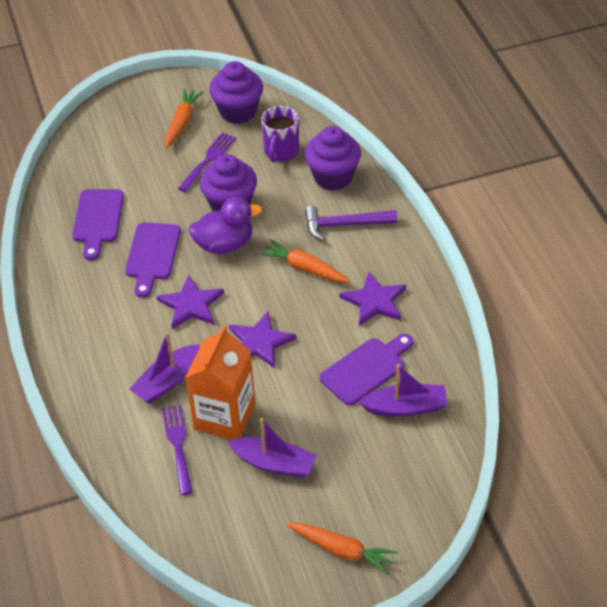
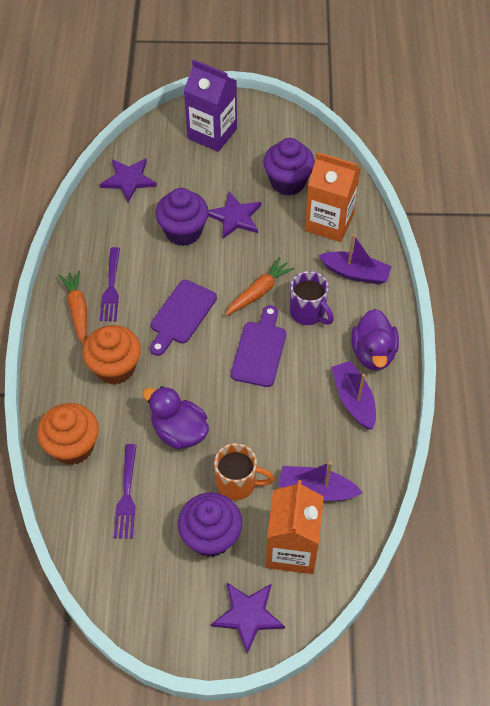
orange carrot: 3 -> 2
orange carton: 1 -> 2
orange cupcake: 0 -> 2
orange mug: 0 -> 1
purple carton: 0 -> 1
purple cutting board: 3 -> 2
purple duck: 1 -> 2
purple hammer: 1 -> 0

